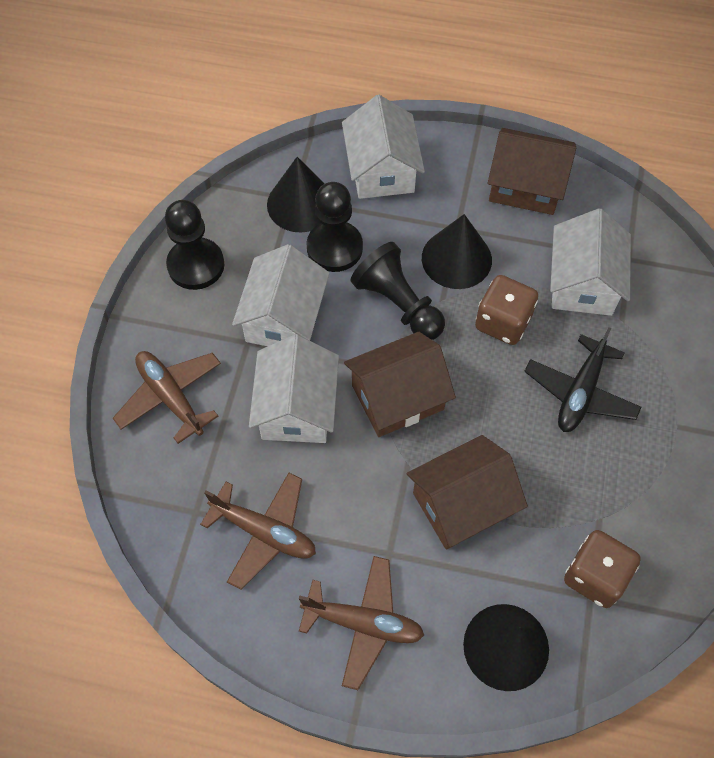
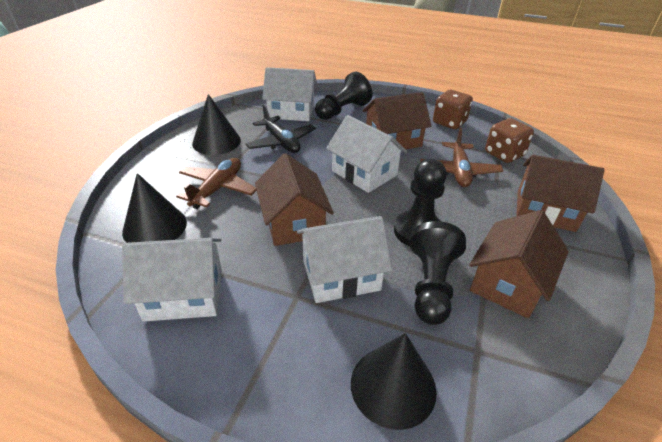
brown house: 3 -> 4
brown plane: 3 -> 2

